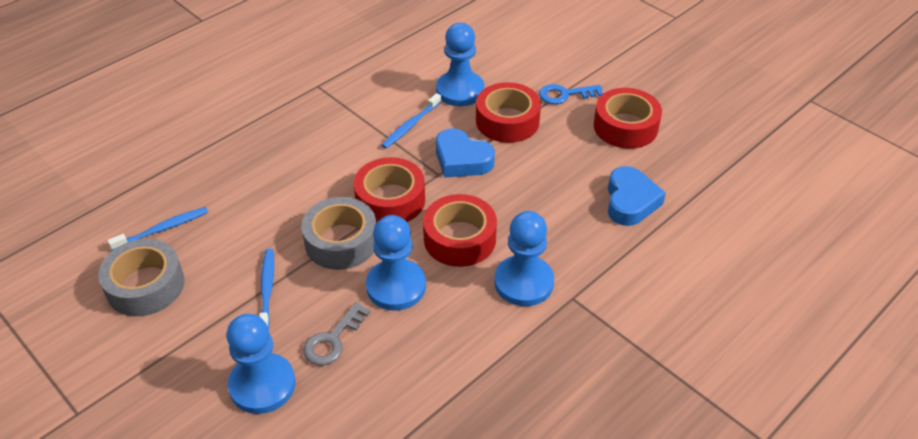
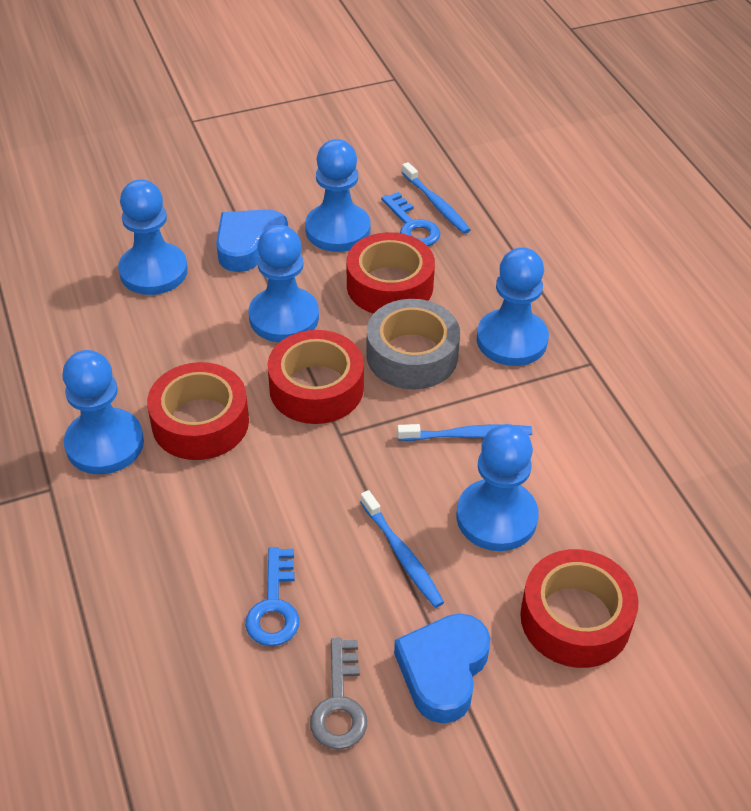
blue key: 1 -> 2
blue pawn: 4 -> 6
grey tape: 2 -> 1

